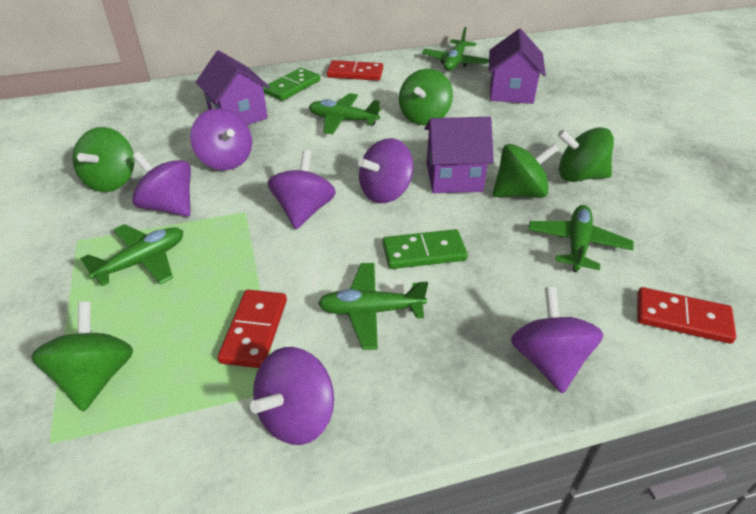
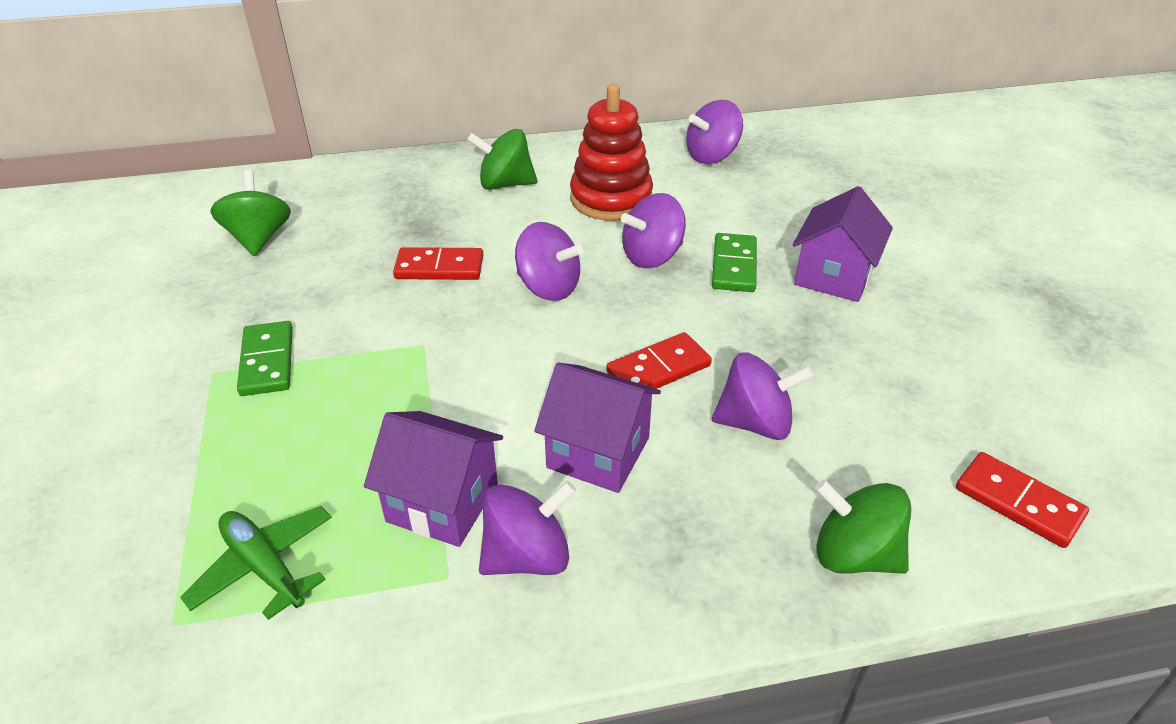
green plane: 5 -> 1
green spinning top: 5 -> 3
purple spinning top: 6 -> 5
red stacking toy: 0 -> 1

